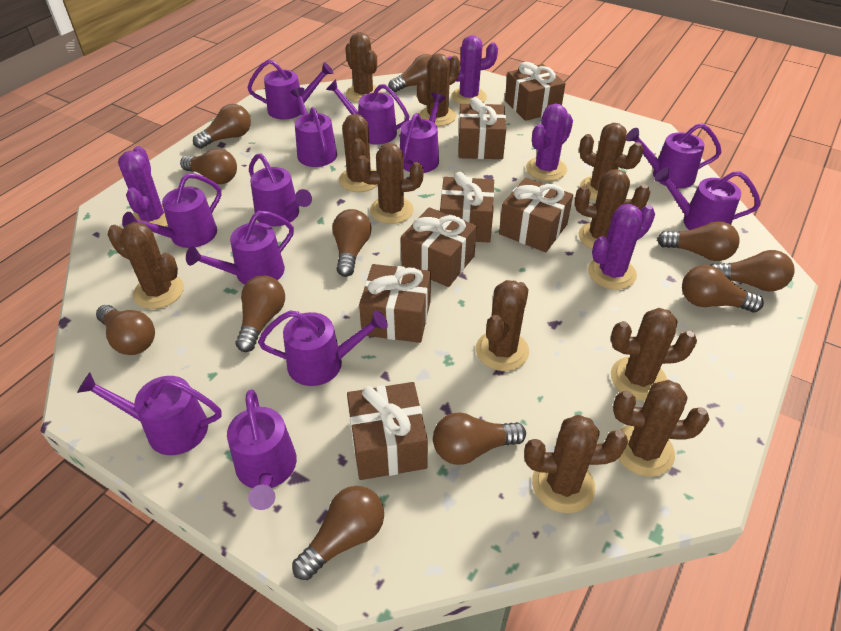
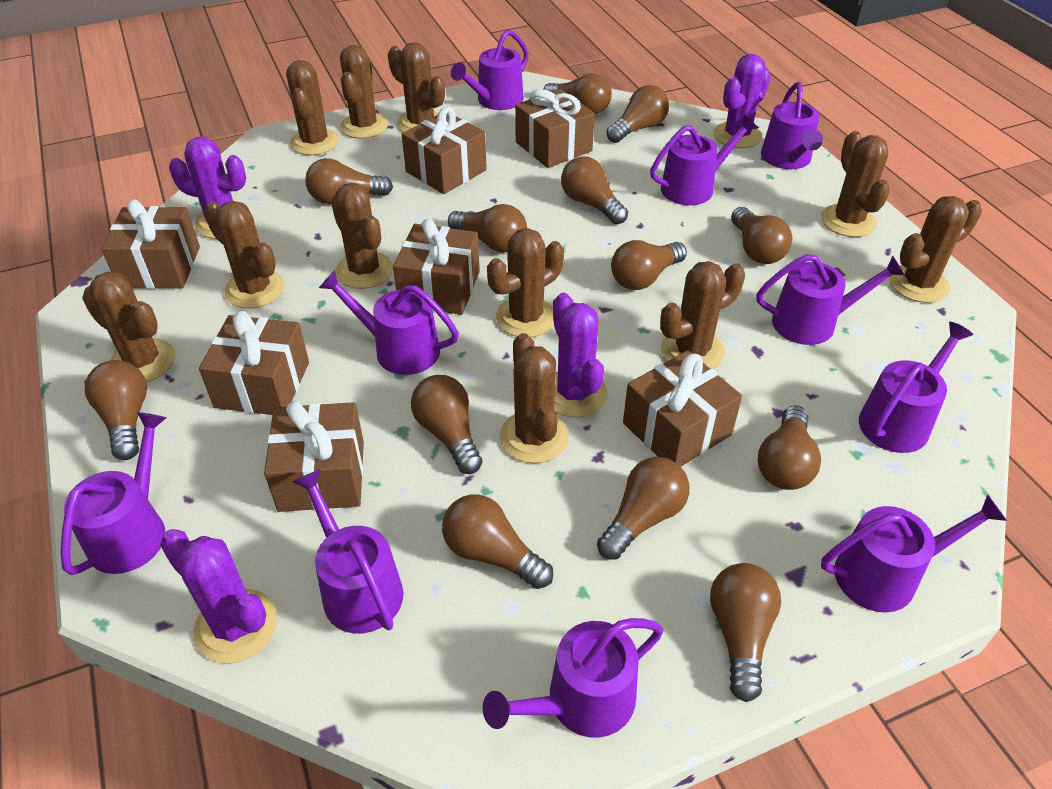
brown light bulb: 11 -> 13
purple watering can: 12 -> 10

